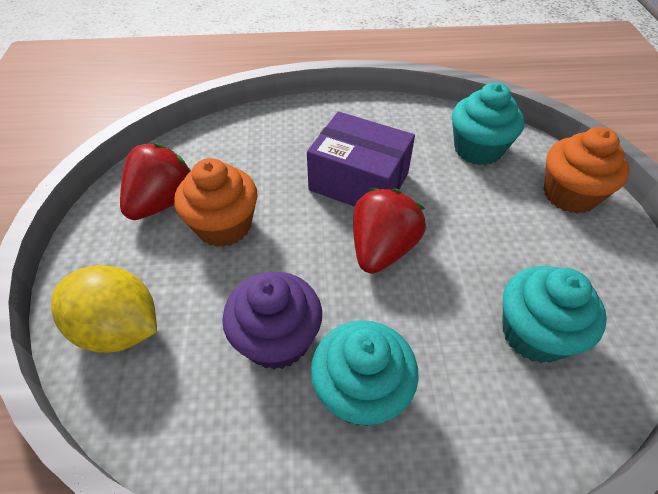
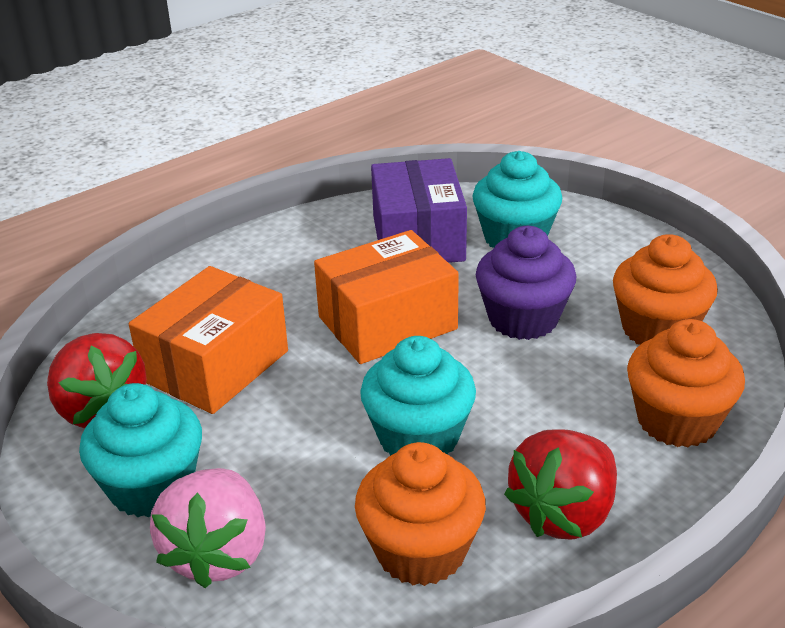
orange box: 0 -> 2
orange cupcake: 2 -> 3
pink strawberry: 0 -> 1
yellow lemon: 1 -> 0

